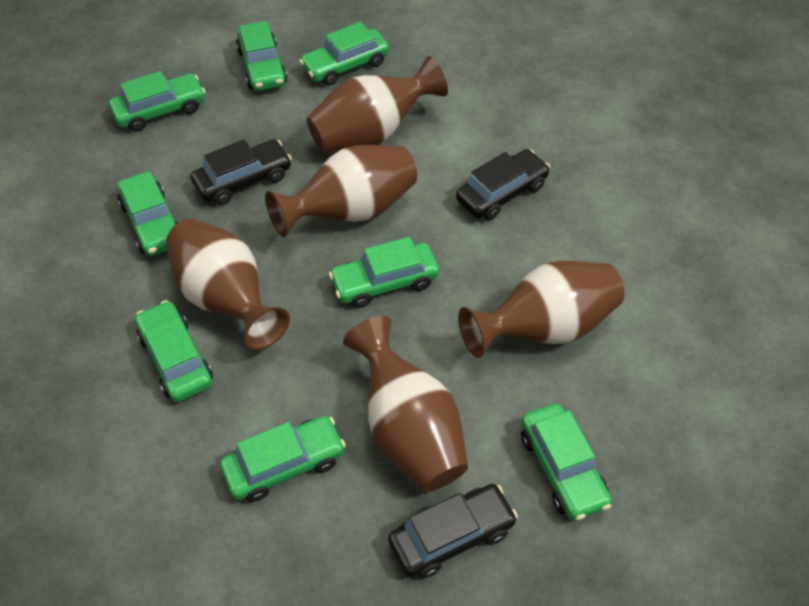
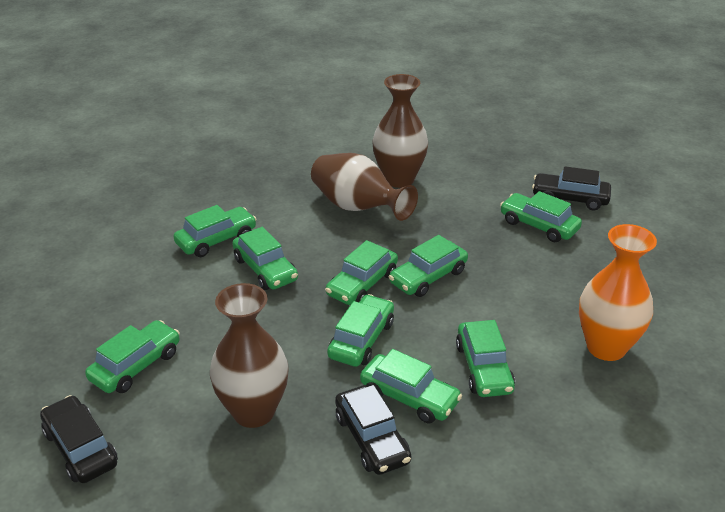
brown vase: 5 -> 3
green car: 8 -> 9
orange vase: 0 -> 1

